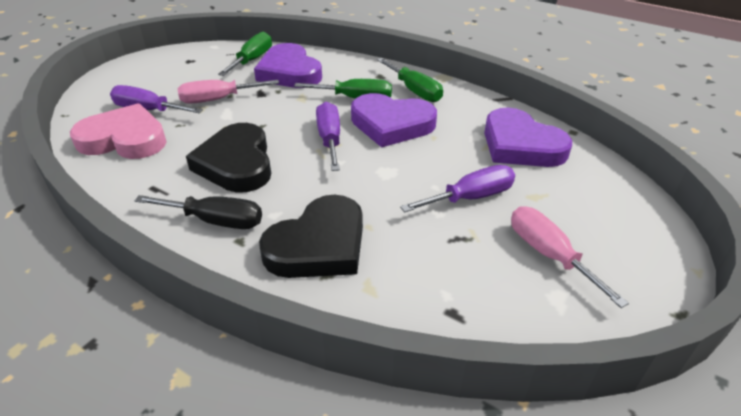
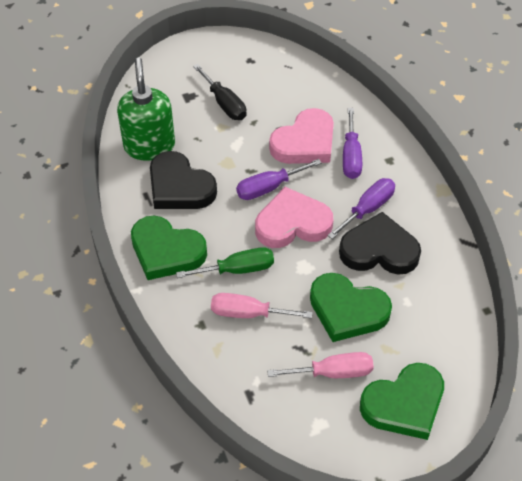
green heart: 0 -> 3
green screwdriver: 3 -> 1
green soap dispenser: 0 -> 1
pink heart: 1 -> 2
purple heart: 3 -> 0

